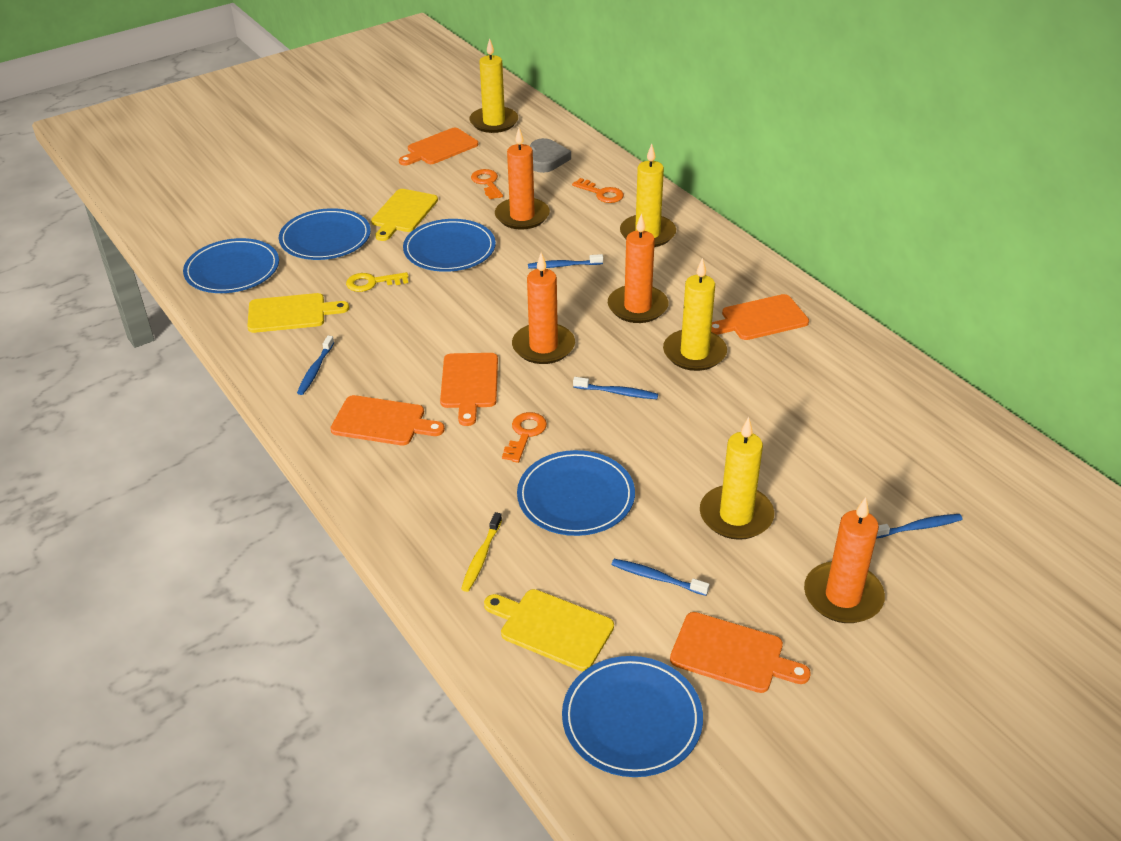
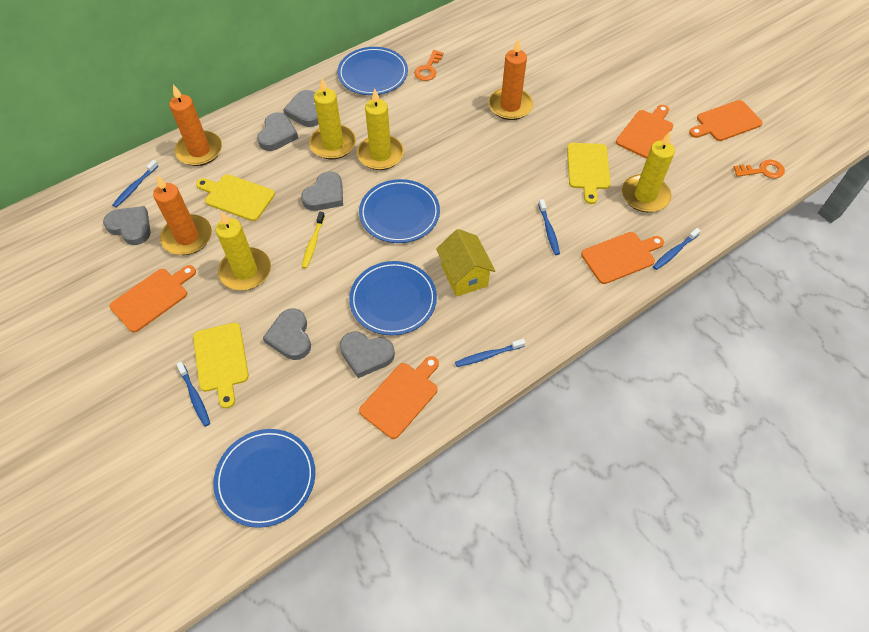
blue plate: 5 -> 4
grey heart: 1 -> 6
orange candle: 4 -> 3
orange key: 3 -> 2
yellow house: 0 -> 1
yellow key: 1 -> 0

